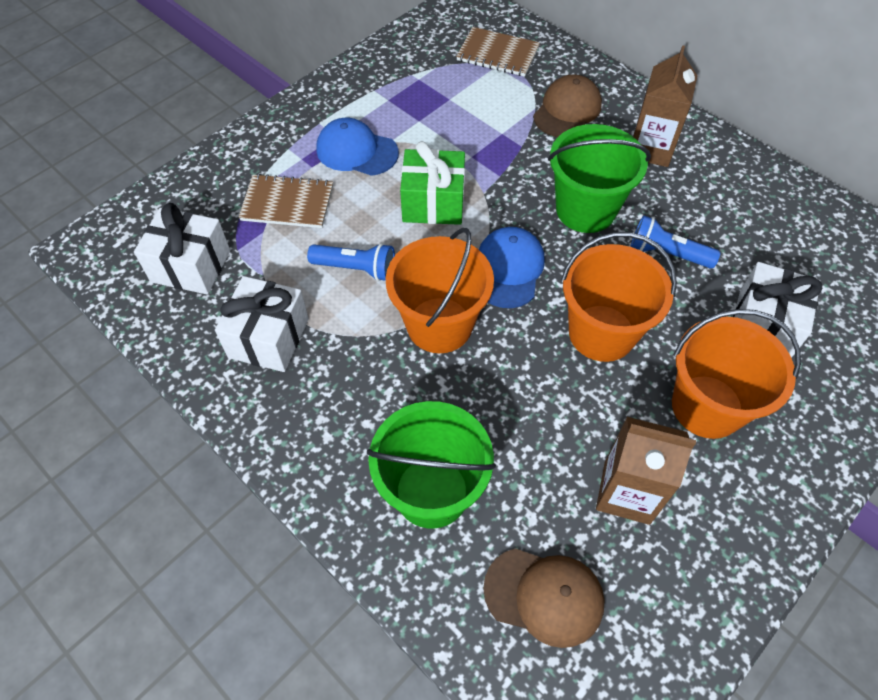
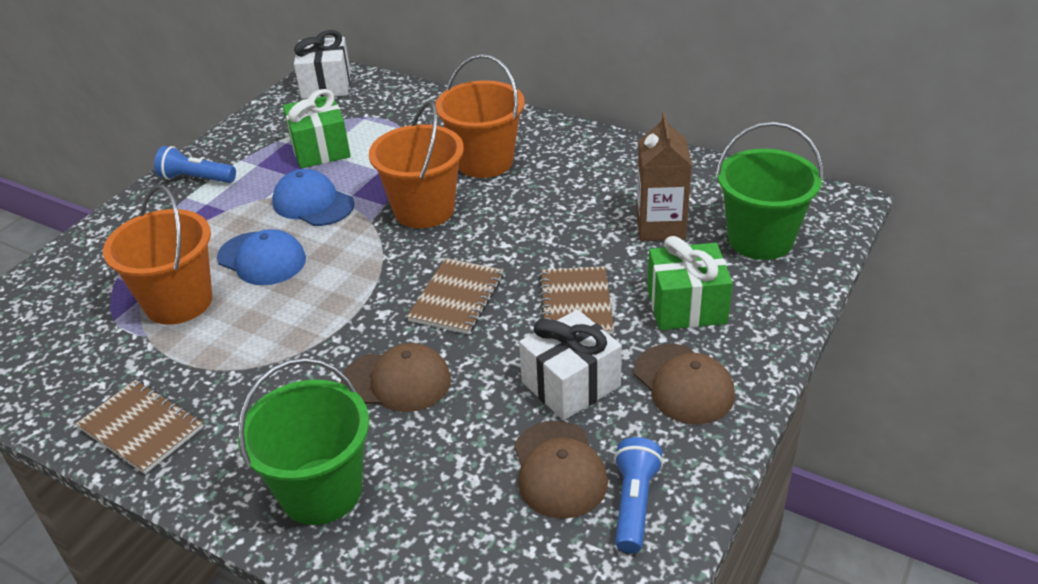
brown cap: 2 -> 3
brown carton: 2 -> 1
brown notebook: 2 -> 3
green gift: 1 -> 2
white gift: 3 -> 2

